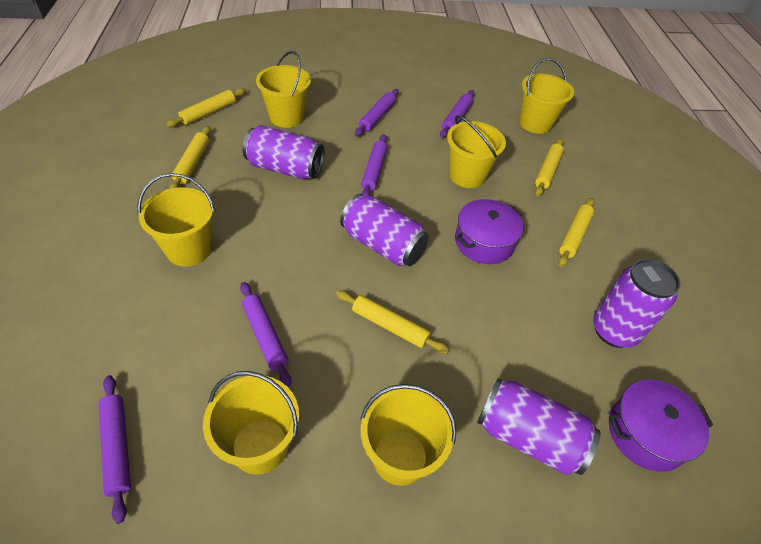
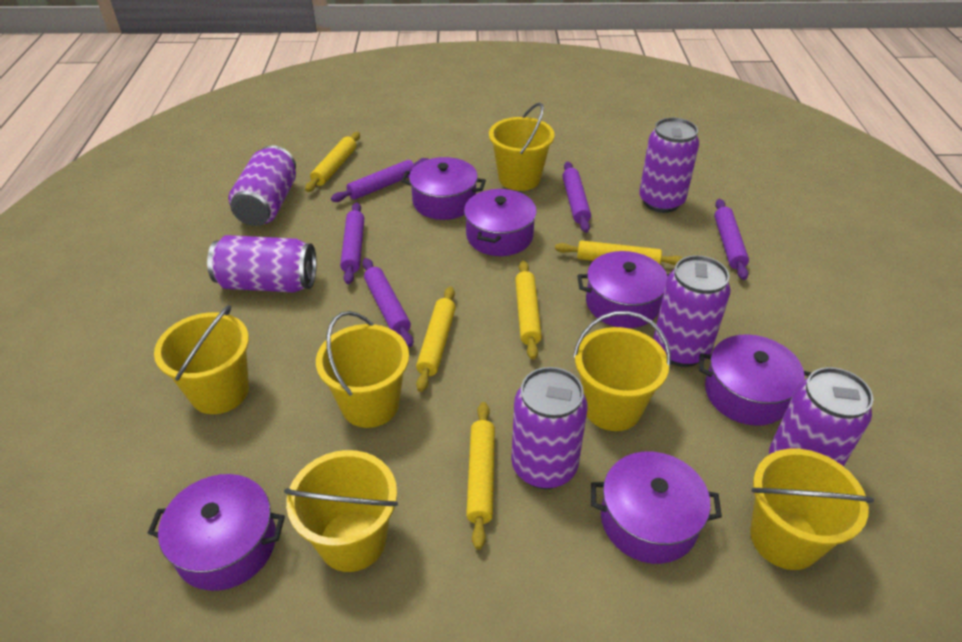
purple can: 4 -> 6
purple pot: 2 -> 6

